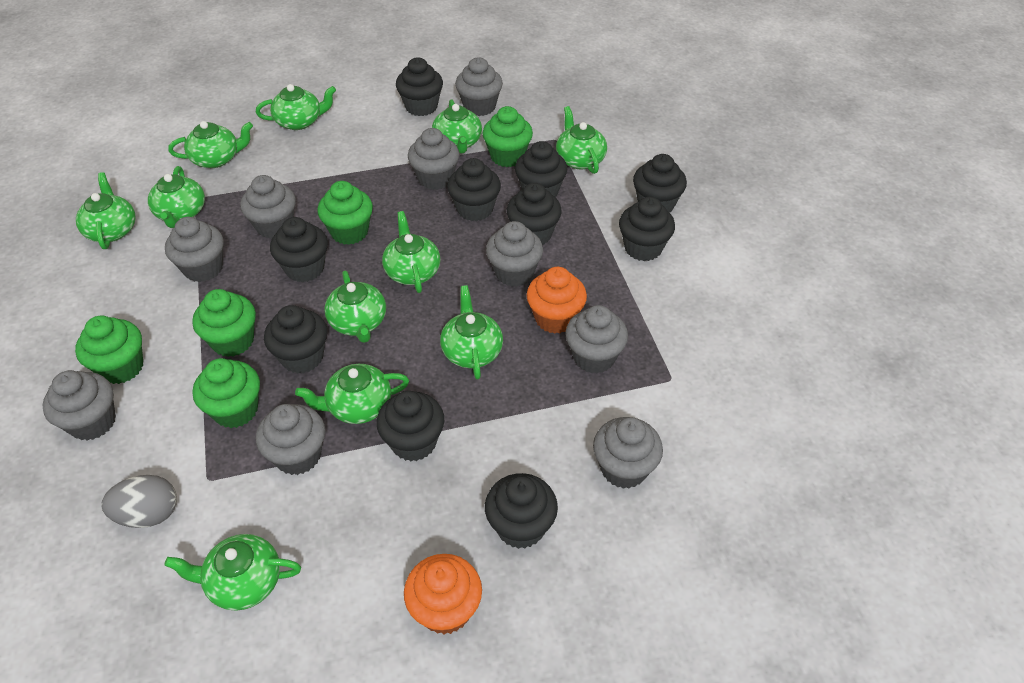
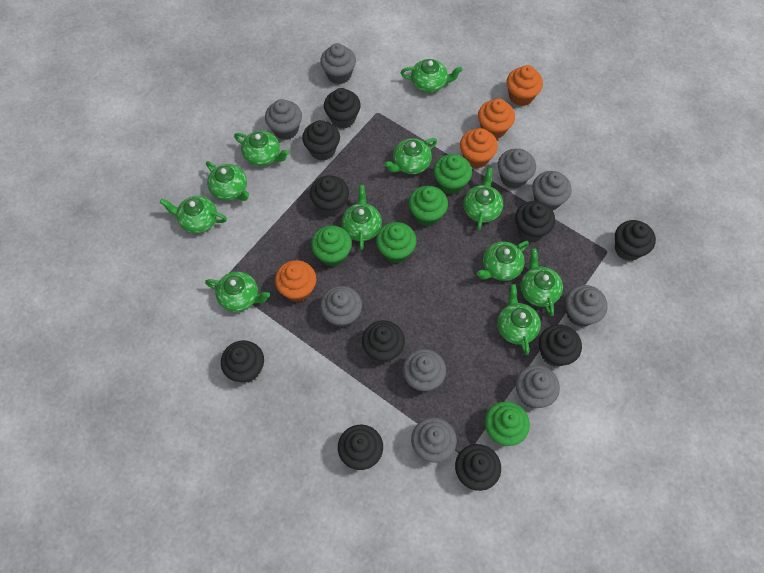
grey egg: 1 -> 0
orange cupcake: 2 -> 4

